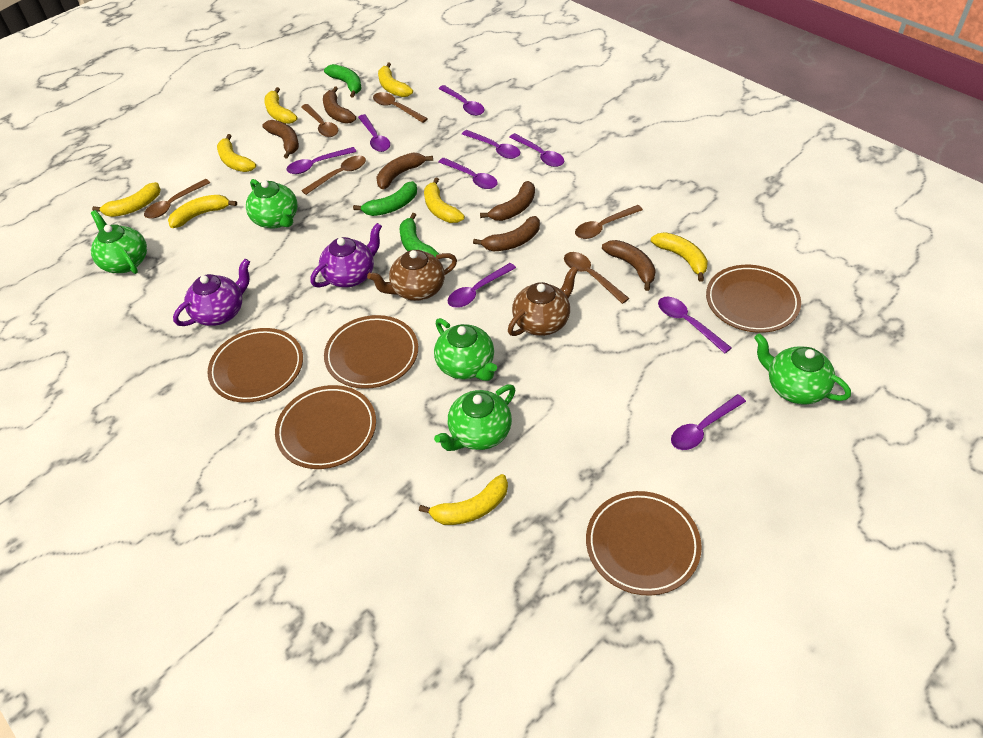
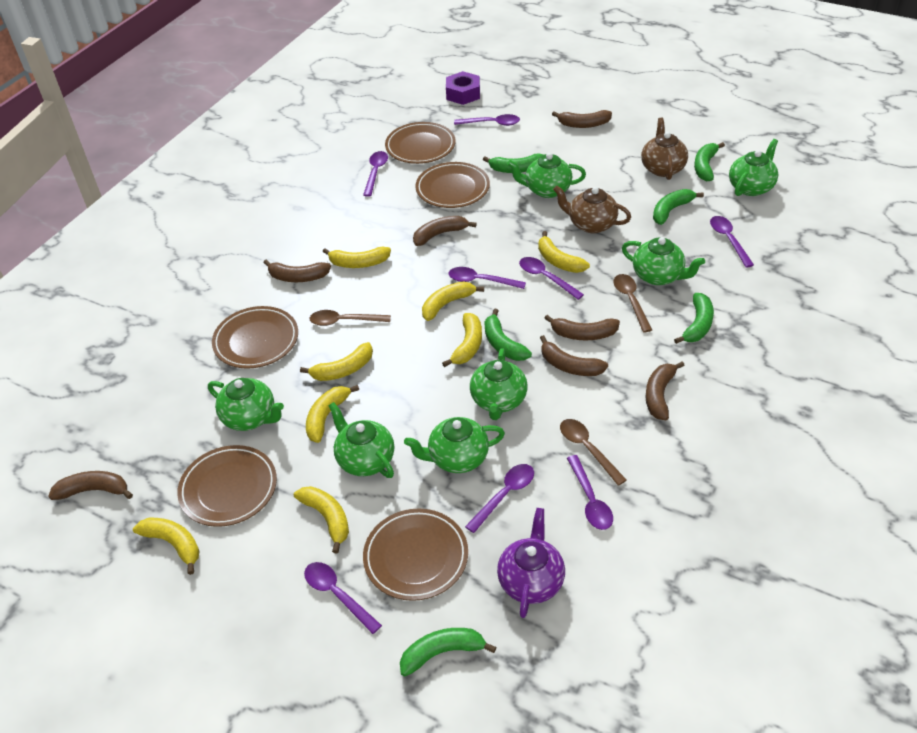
brown banana: 6 -> 7
brown spoon: 6 -> 3
green banana: 3 -> 6
green teapot: 5 -> 7
purple nut: 0 -> 1
purple spoon: 9 -> 8
purple teapot: 2 -> 1

